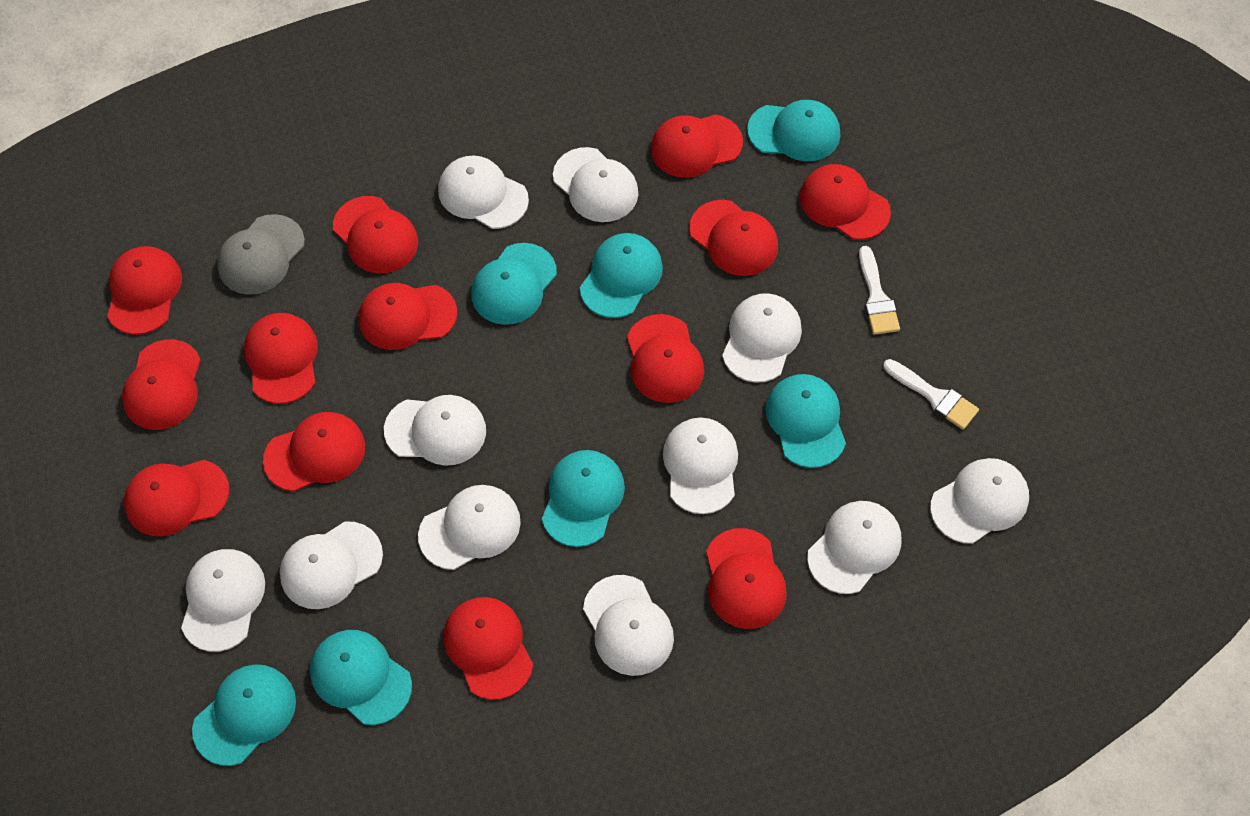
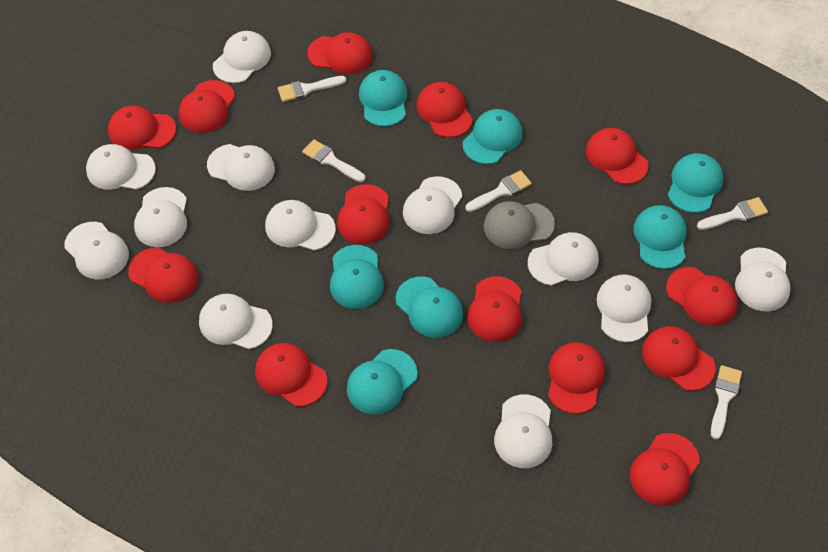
white brush: 2 -> 5
white cap: 11 -> 12

